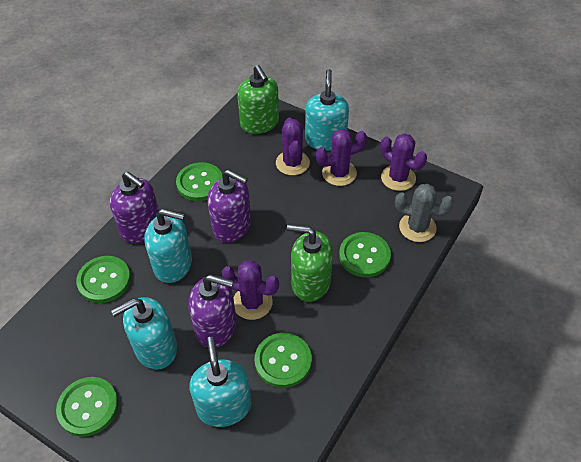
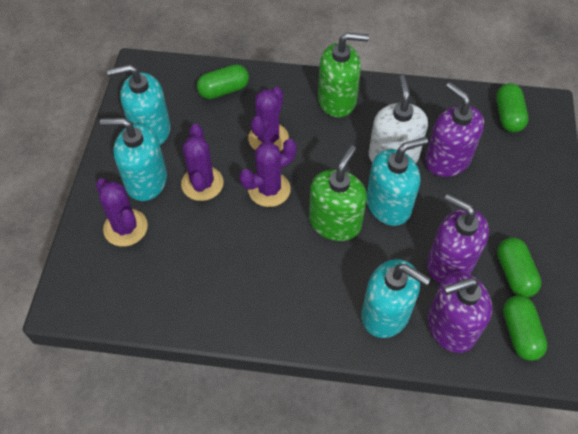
green button: 5 -> 0
green capsule: 0 -> 4
grey cactus: 1 -> 0
white soap dispenser: 0 -> 1

